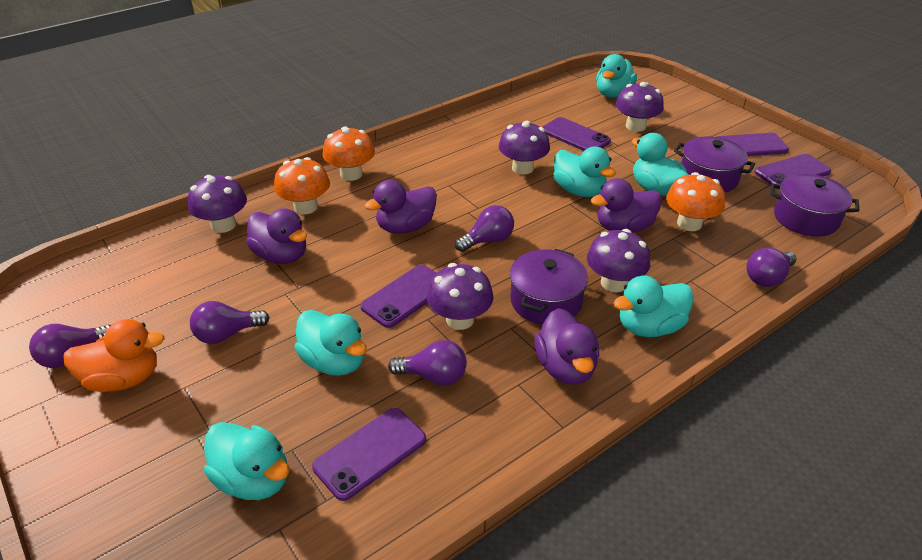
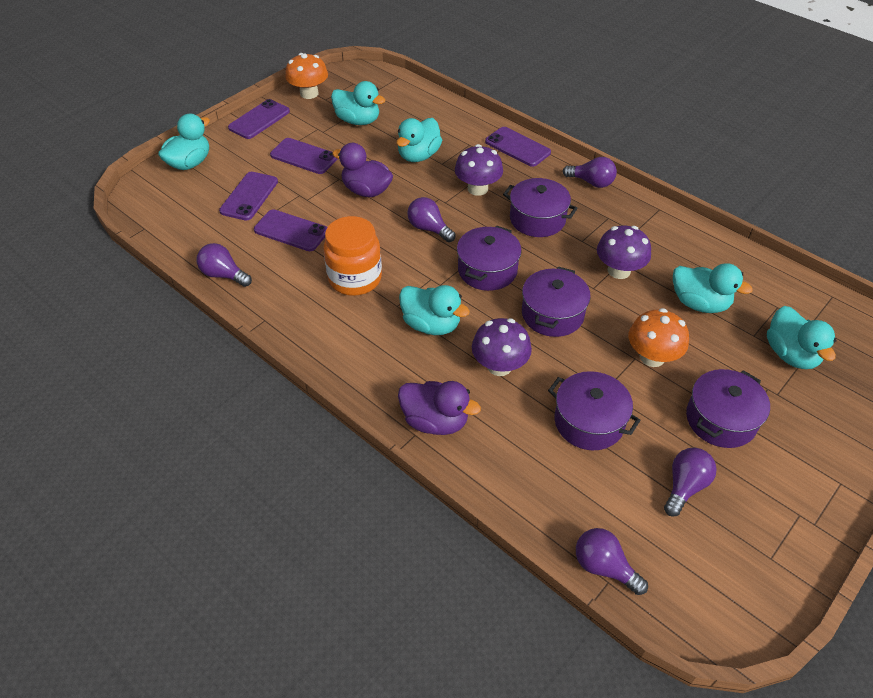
orange duck: 1 -> 0
orange jar: 0 -> 1
orange mushroom: 3 -> 2
purple duck: 4 -> 2
purple mushroom: 5 -> 3
purple pot: 3 -> 5

